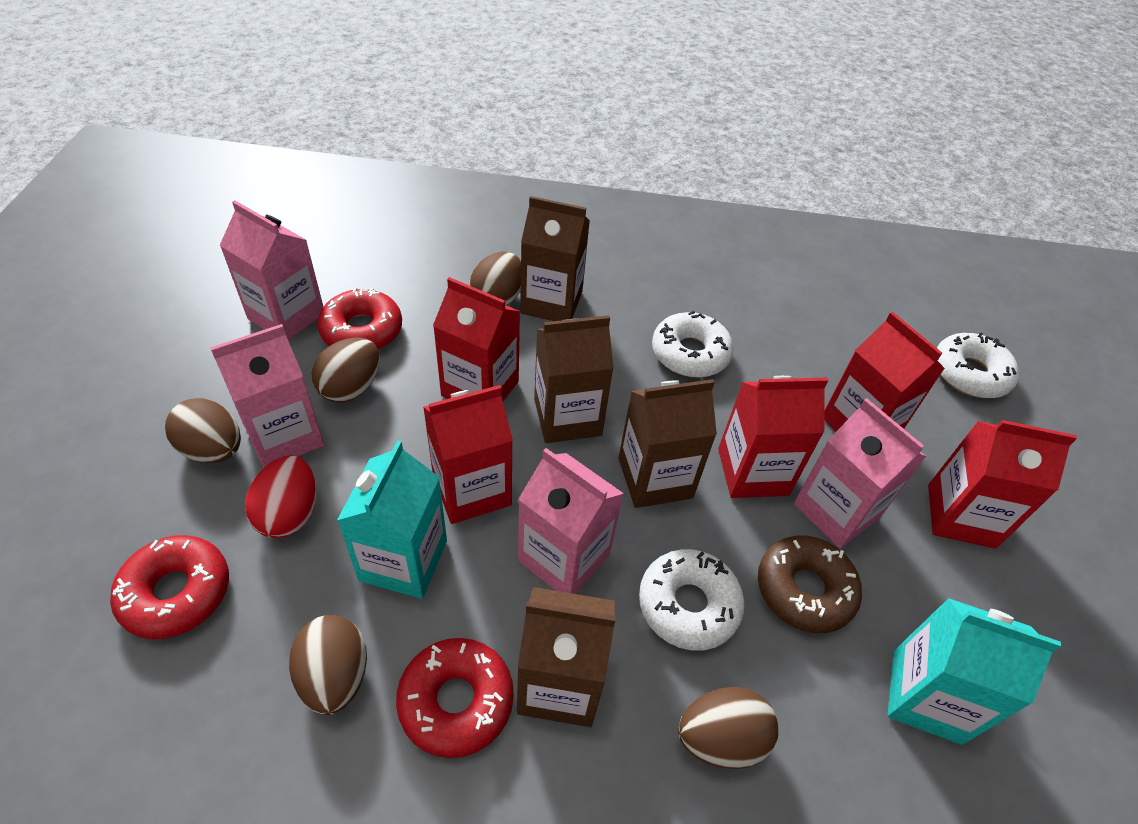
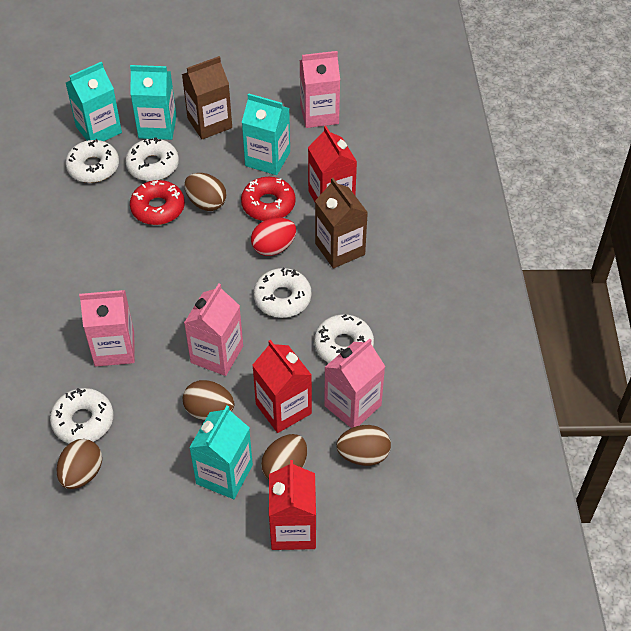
brown carton: 4 -> 2
brown donut: 1 -> 0
red carton: 5 -> 3
red donut: 3 -> 2
turquoise carton: 2 -> 4
white donut: 3 -> 5

